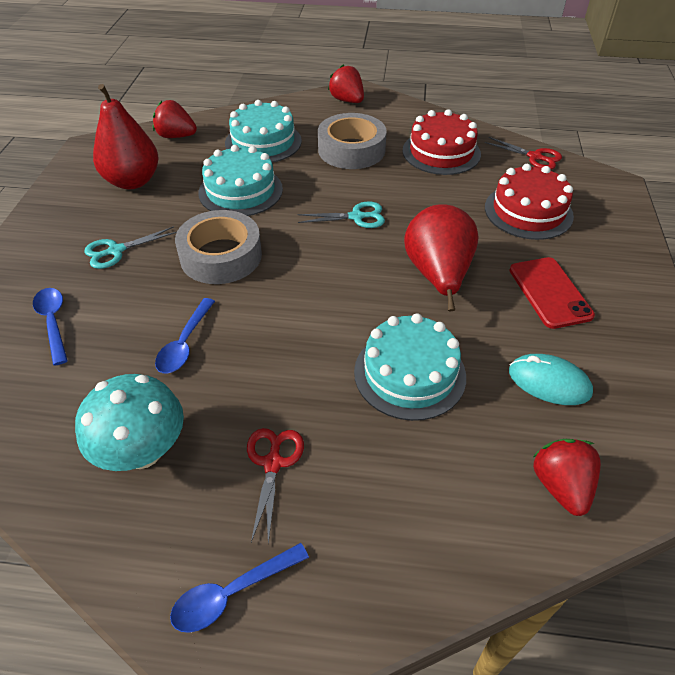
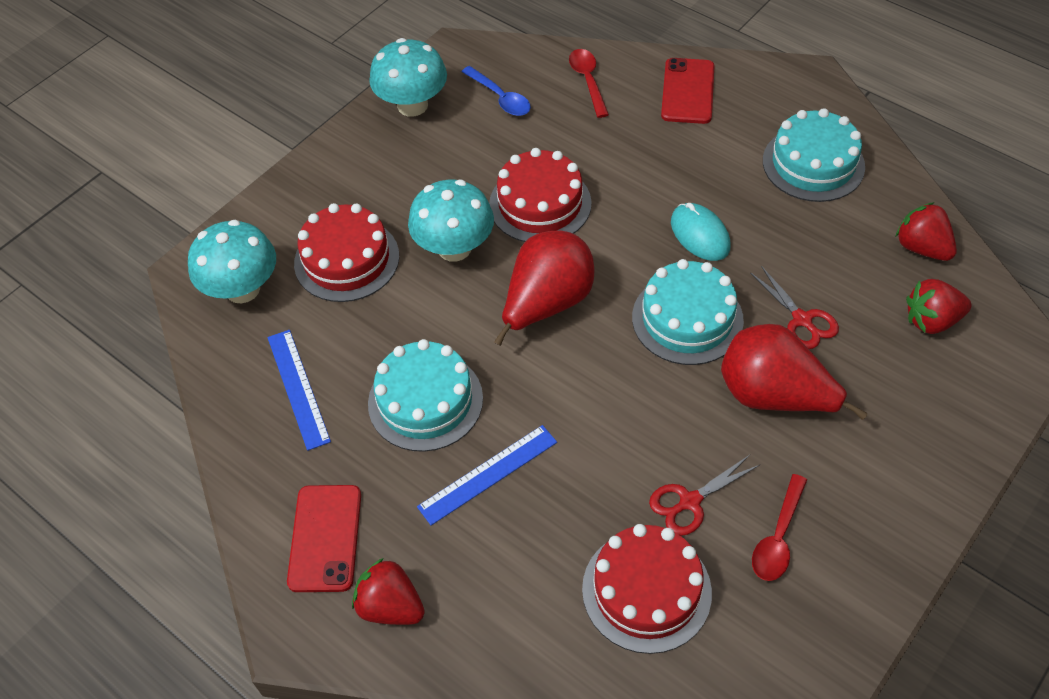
blue ruler: 0 -> 2
blue spoon: 3 -> 1
grey tape: 2 -> 0
red cake: 2 -> 3
red phone: 1 -> 2
red spoon: 0 -> 2
turquoise mushroom: 1 -> 3
turquoise scissors: 2 -> 0

